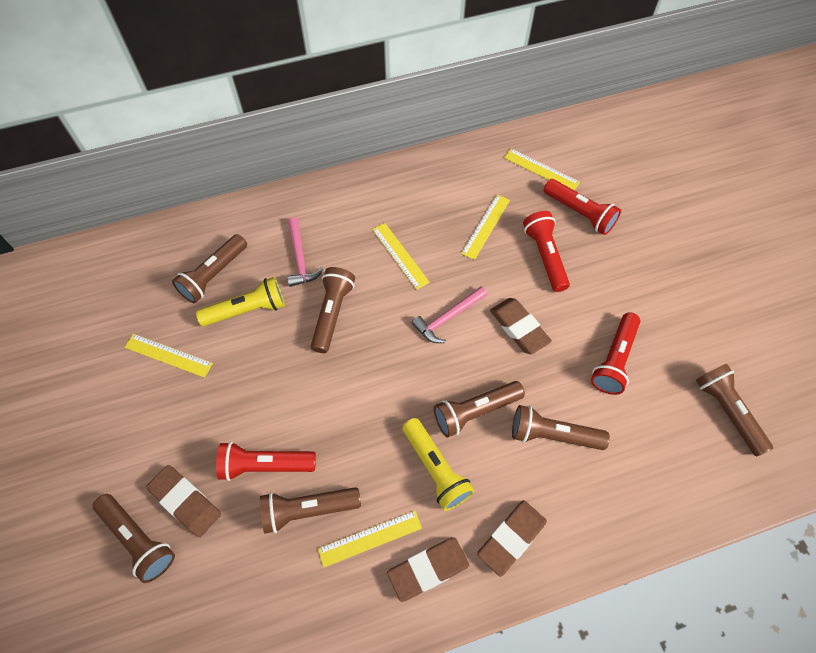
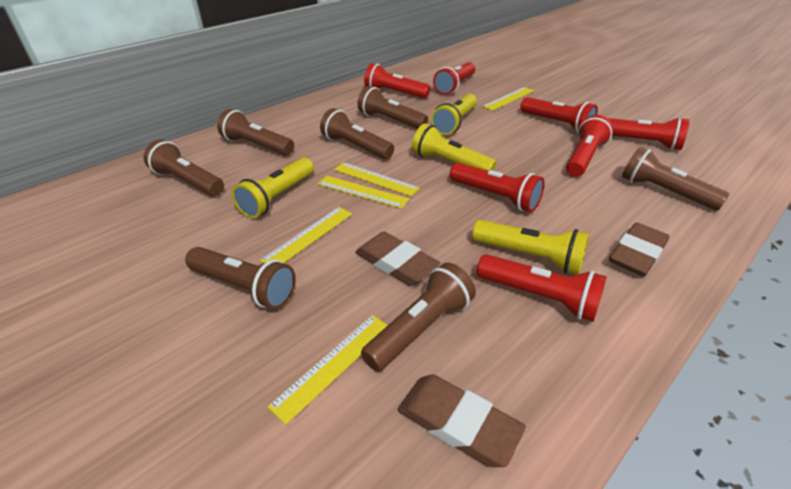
brown eraser: 4 -> 3
pink hammer: 2 -> 0
red flashlight: 4 -> 7
yellow flashlight: 2 -> 4

